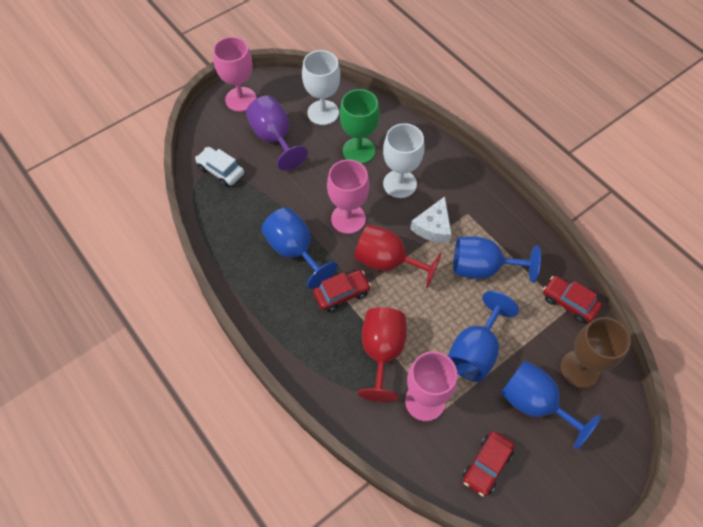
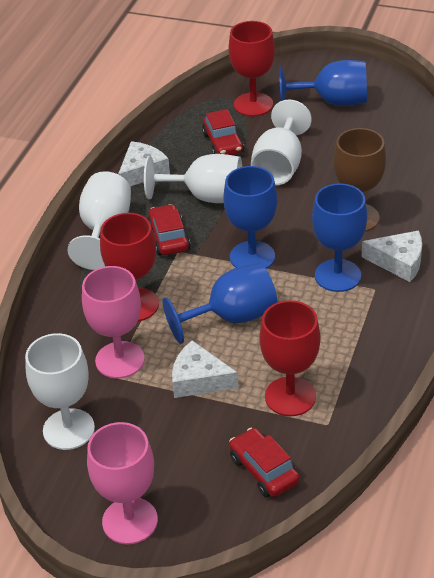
green goblet: 1 -> 0
pink goblet: 3 -> 2
purple goblet: 1 -> 0
red goblet: 2 -> 3
white car: 1 -> 0
white cheese: 1 -> 3
white goblet: 2 -> 4

